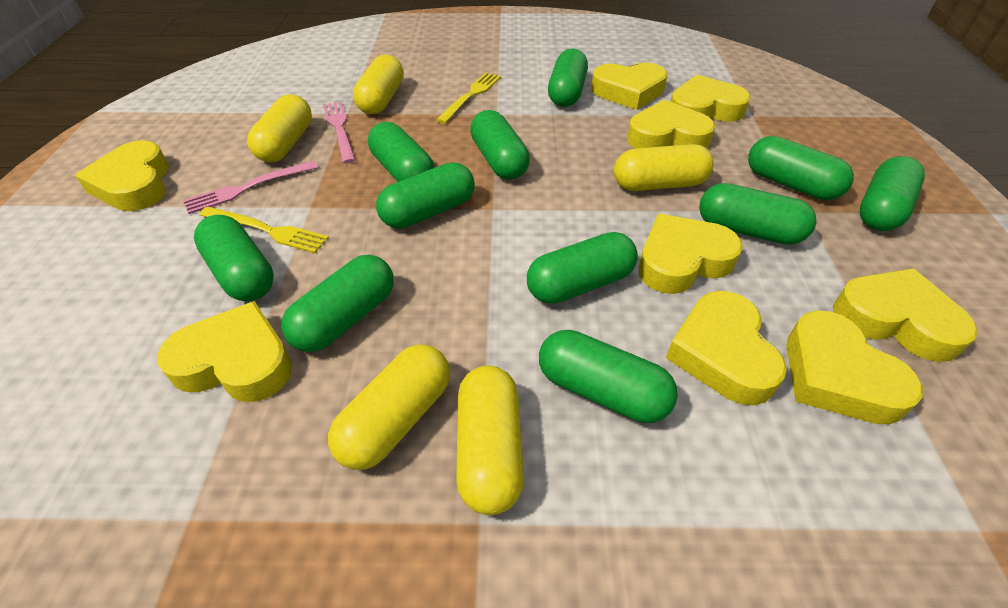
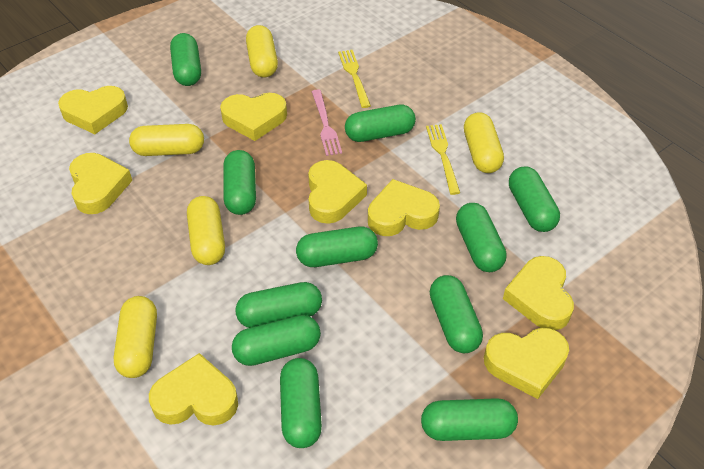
pink fork: 2 -> 1
yellow heart: 9 -> 8

